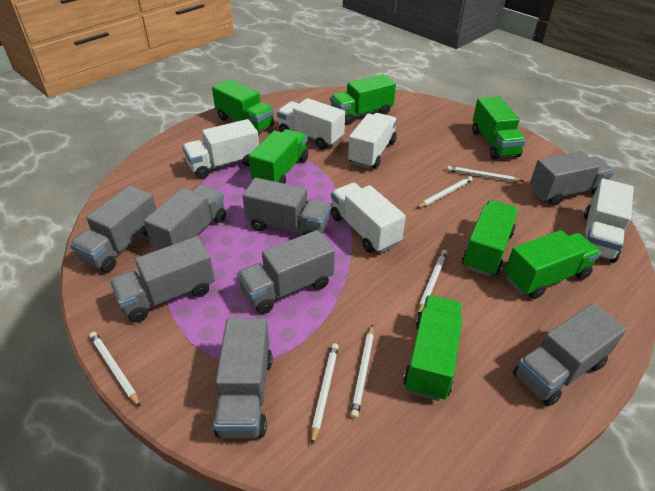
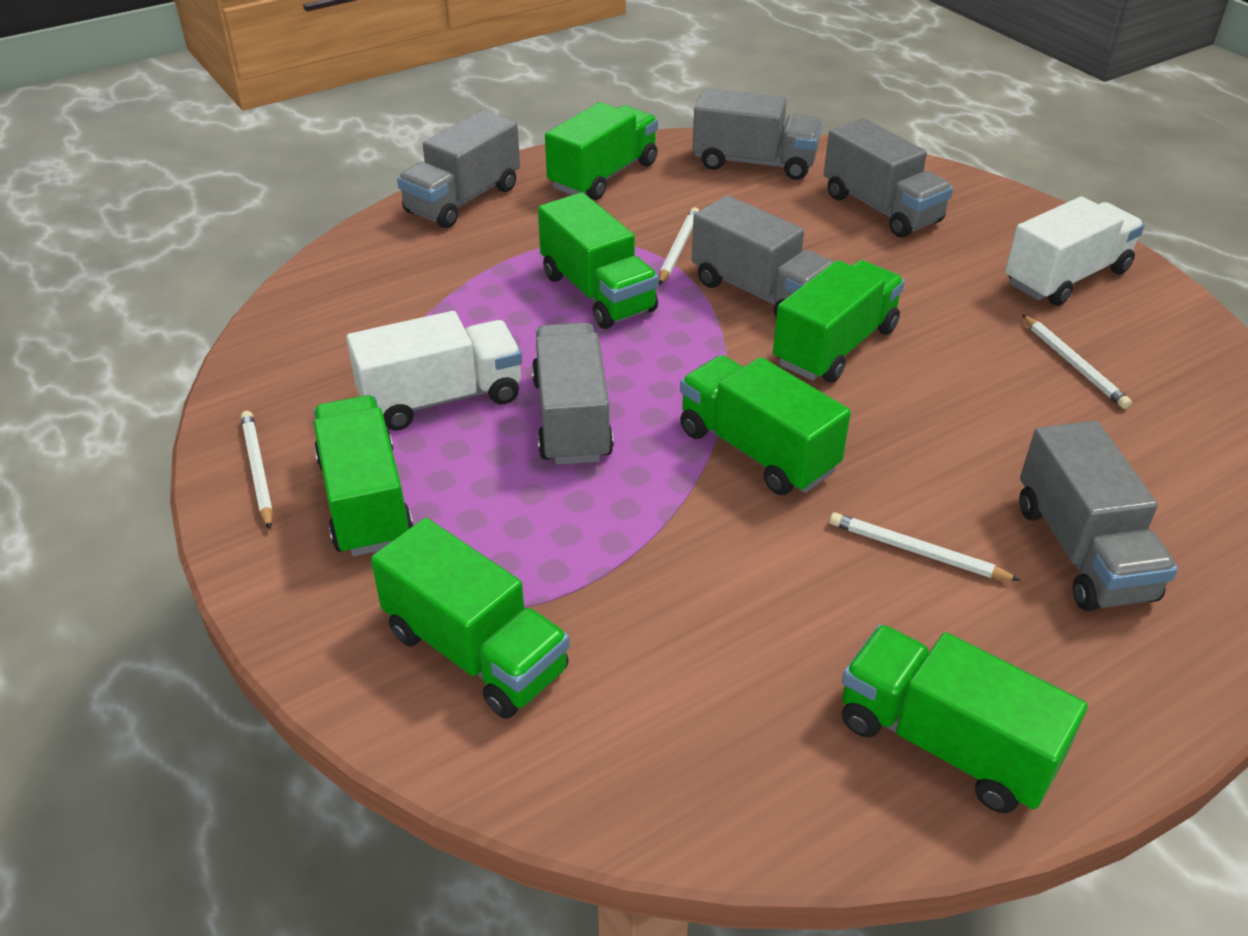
grey truck: 8 -> 6
white pencil: 6 -> 4
white truck: 5 -> 2

